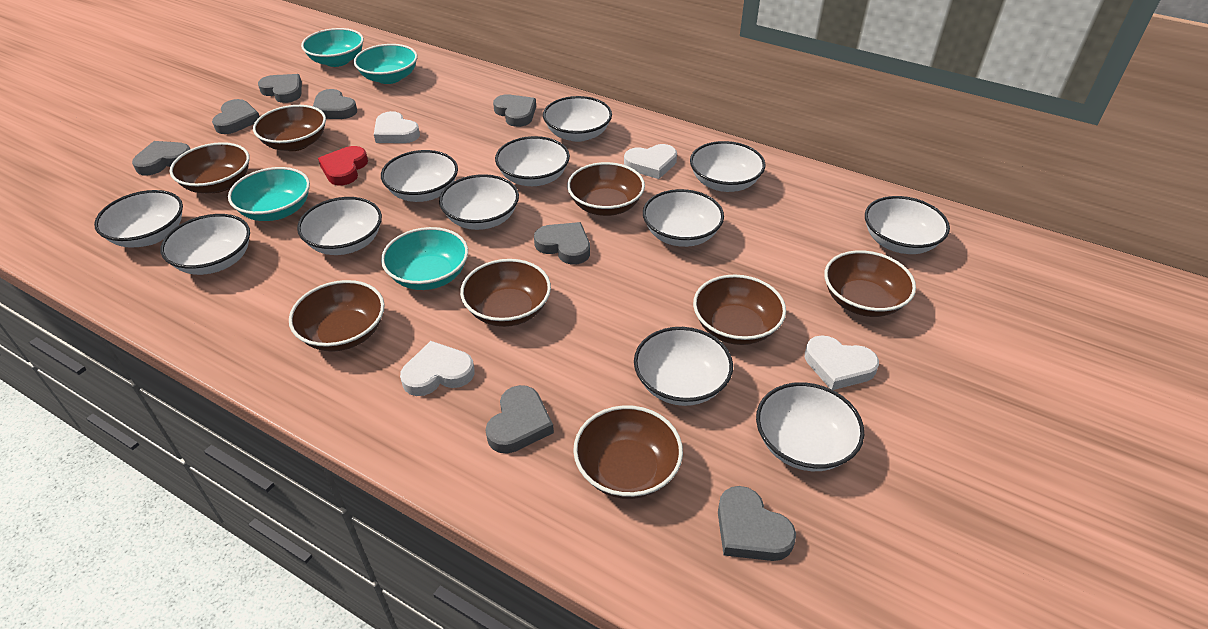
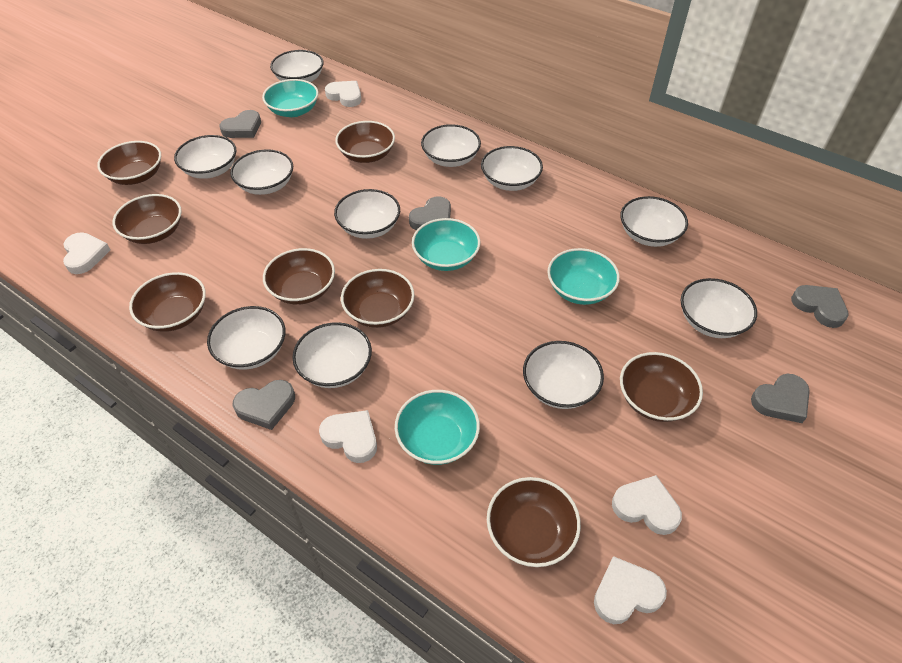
grey heart: 8 -> 5
red heart: 1 -> 0
white bowl: 12 -> 11
white heart: 4 -> 5

